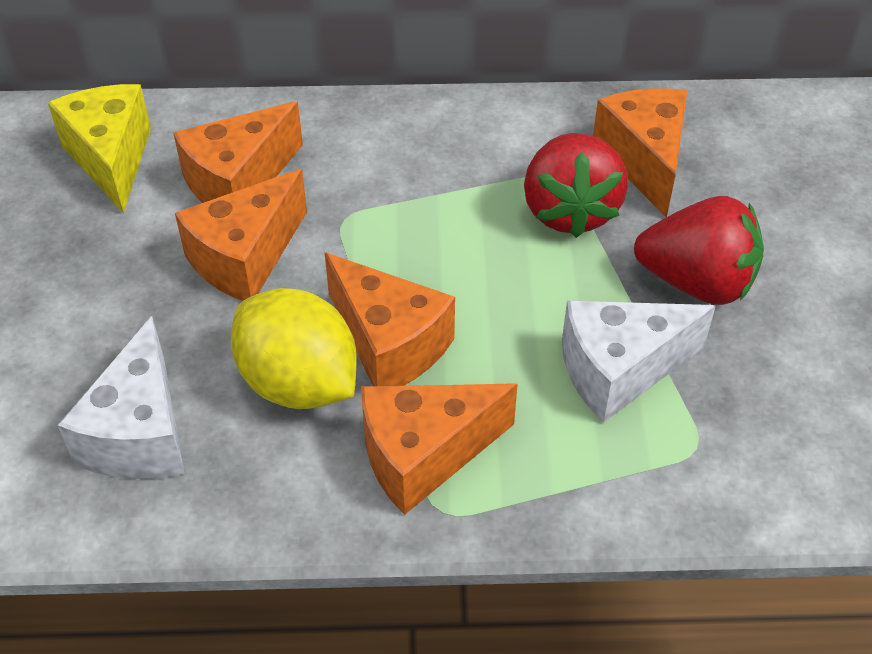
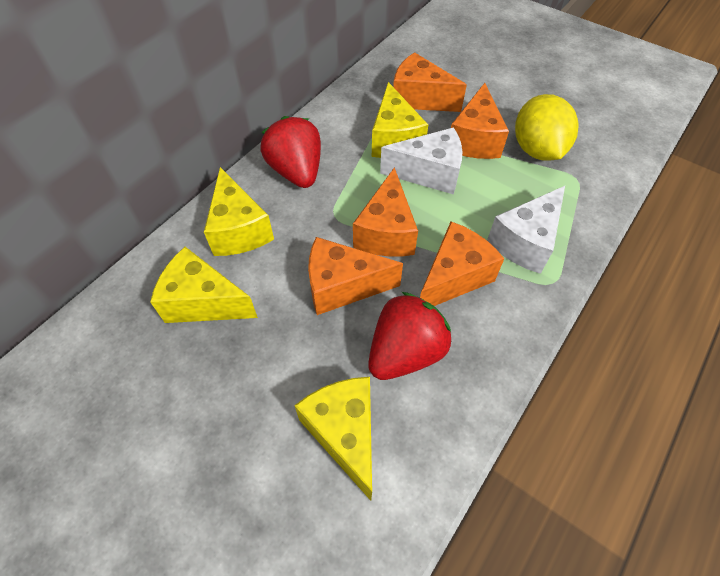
yellow cheese: 1 -> 4

